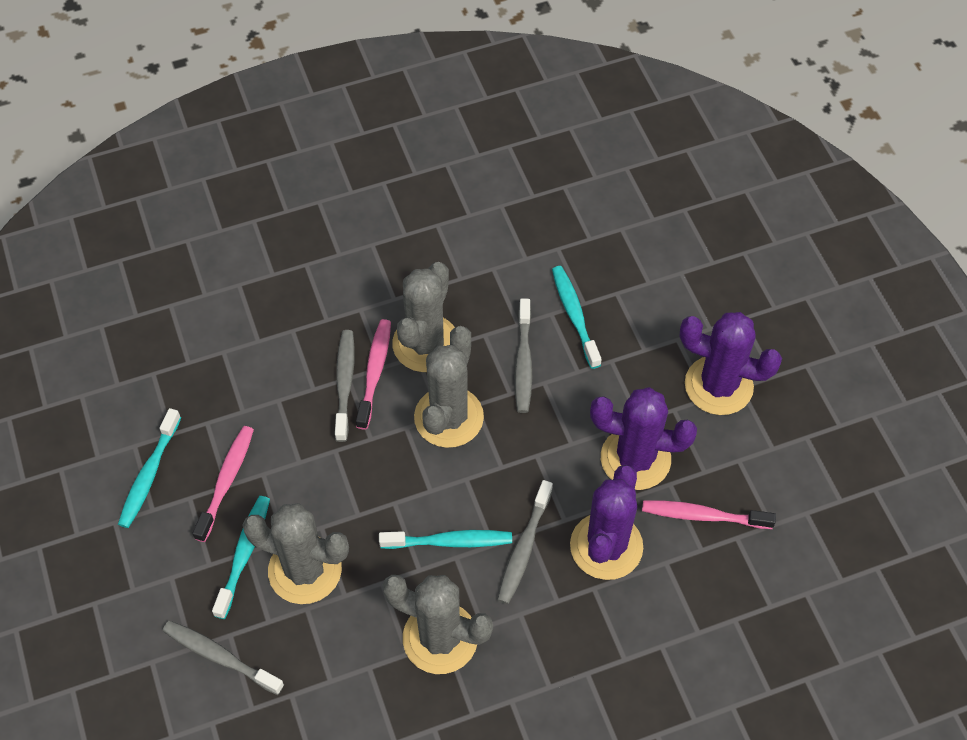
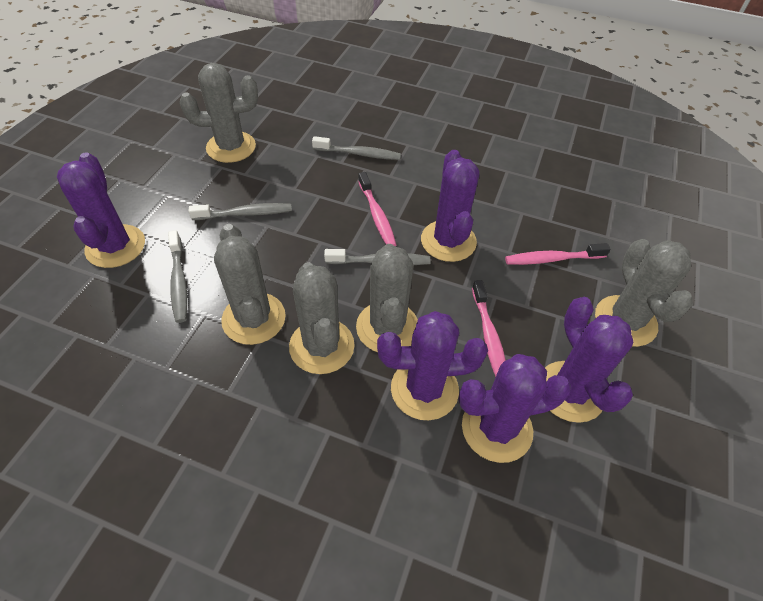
grey cactus: 4 -> 5
purple cactus: 3 -> 5
turquoise toothbrush: 4 -> 0

